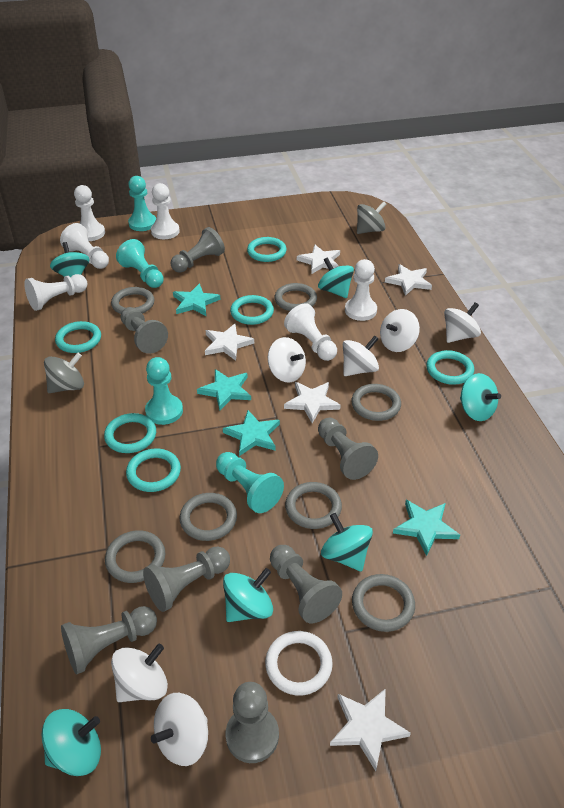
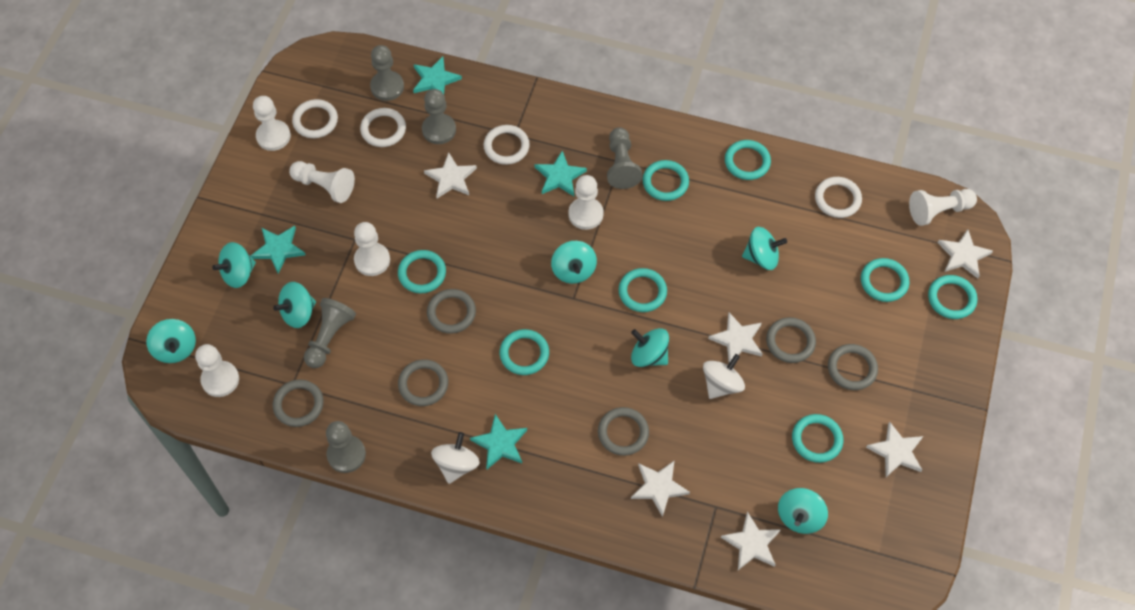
grey pawn: 7 -> 5
grey ring: 7 -> 6
grey spinning top: 2 -> 0
turquoise pawn: 4 -> 0
turquoise ring: 6 -> 8
turquoise spinning top: 6 -> 7
white ring: 1 -> 4
white spinning top: 6 -> 2
white star: 5 -> 6

